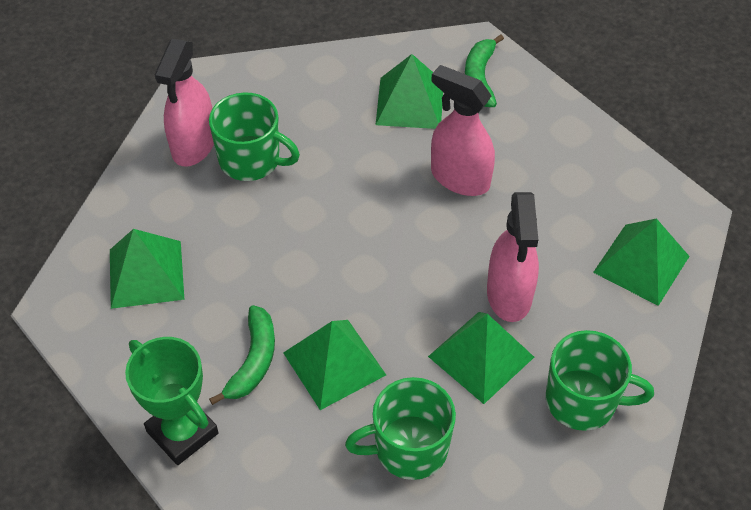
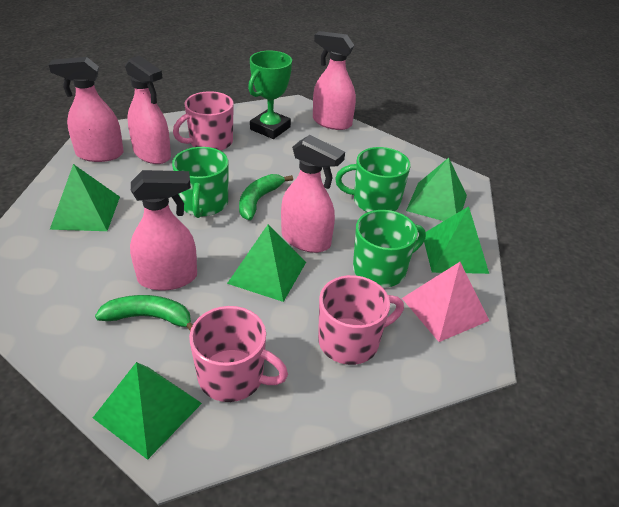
pink mug: 0 -> 3
pink pyramid: 0 -> 1
pink spray bottle: 3 -> 5

